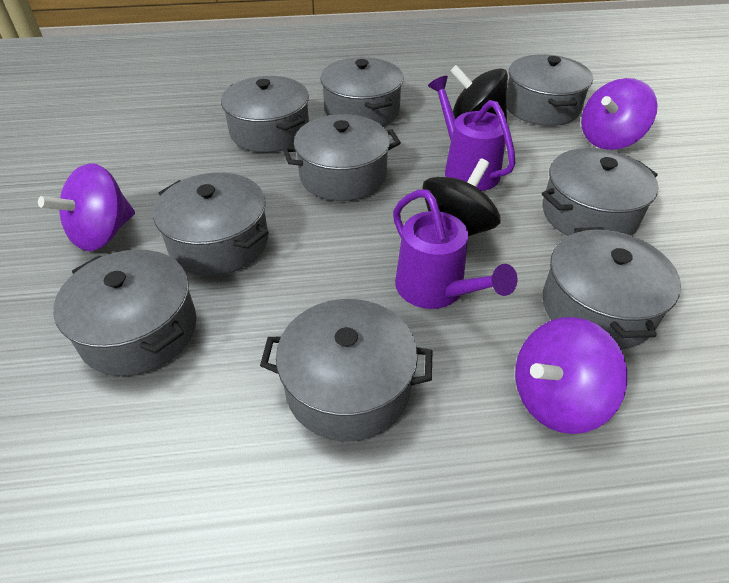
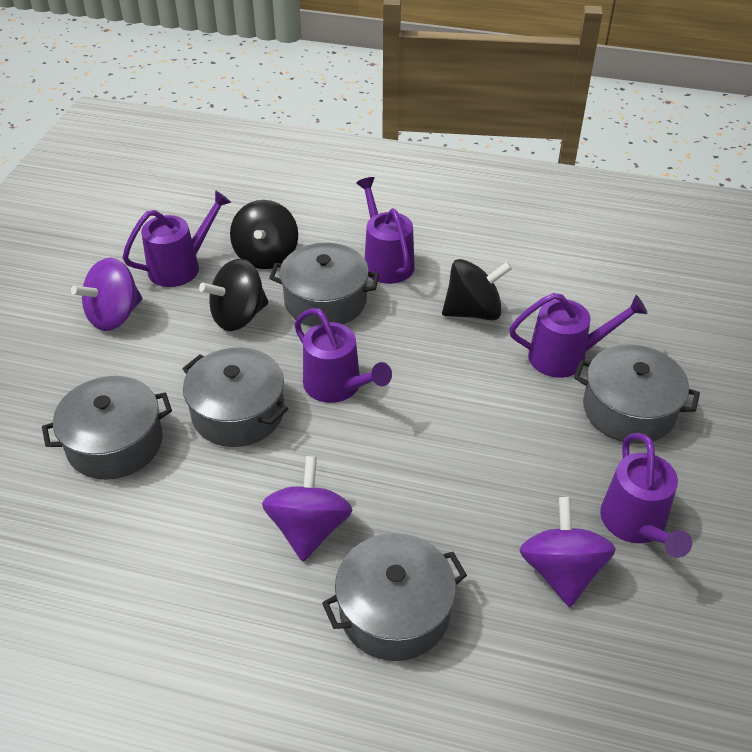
black spinning top: 2 -> 3
grey pot: 9 -> 5
purple watering can: 2 -> 5

